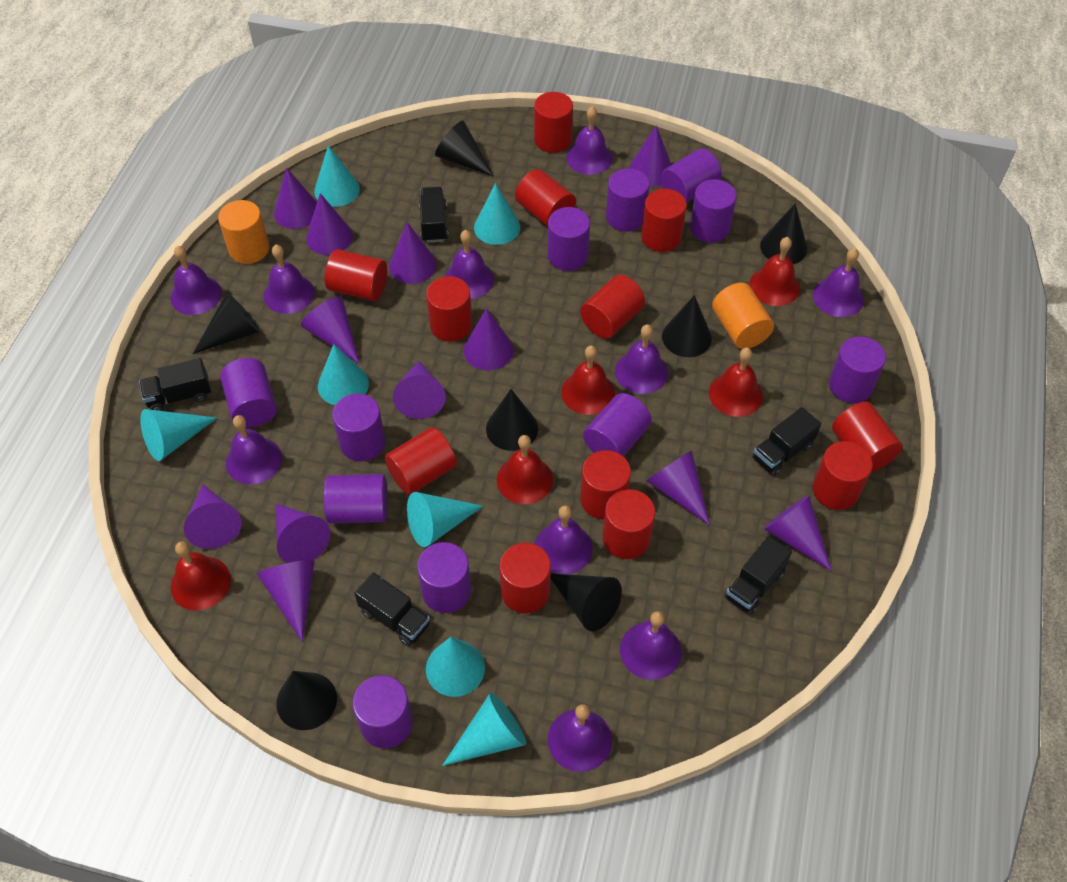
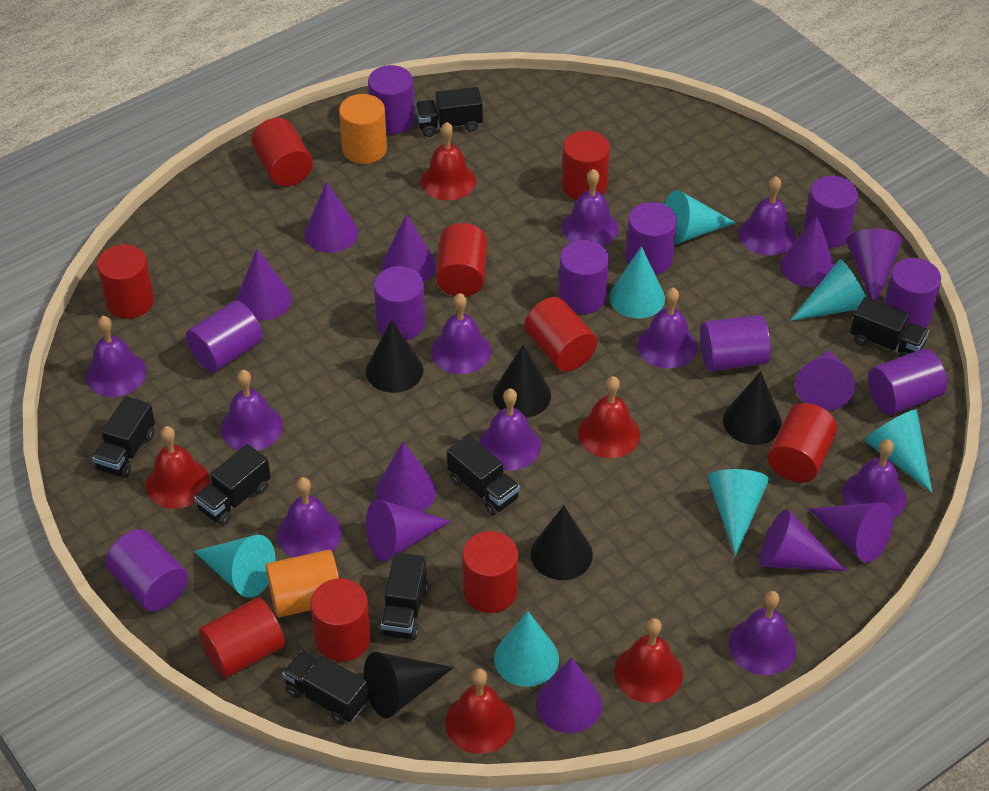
black cone: 7 -> 5
black truck: 5 -> 7
purple cone: 12 -> 11
purple cylinder: 11 -> 10
red cylinder: 12 -> 9

